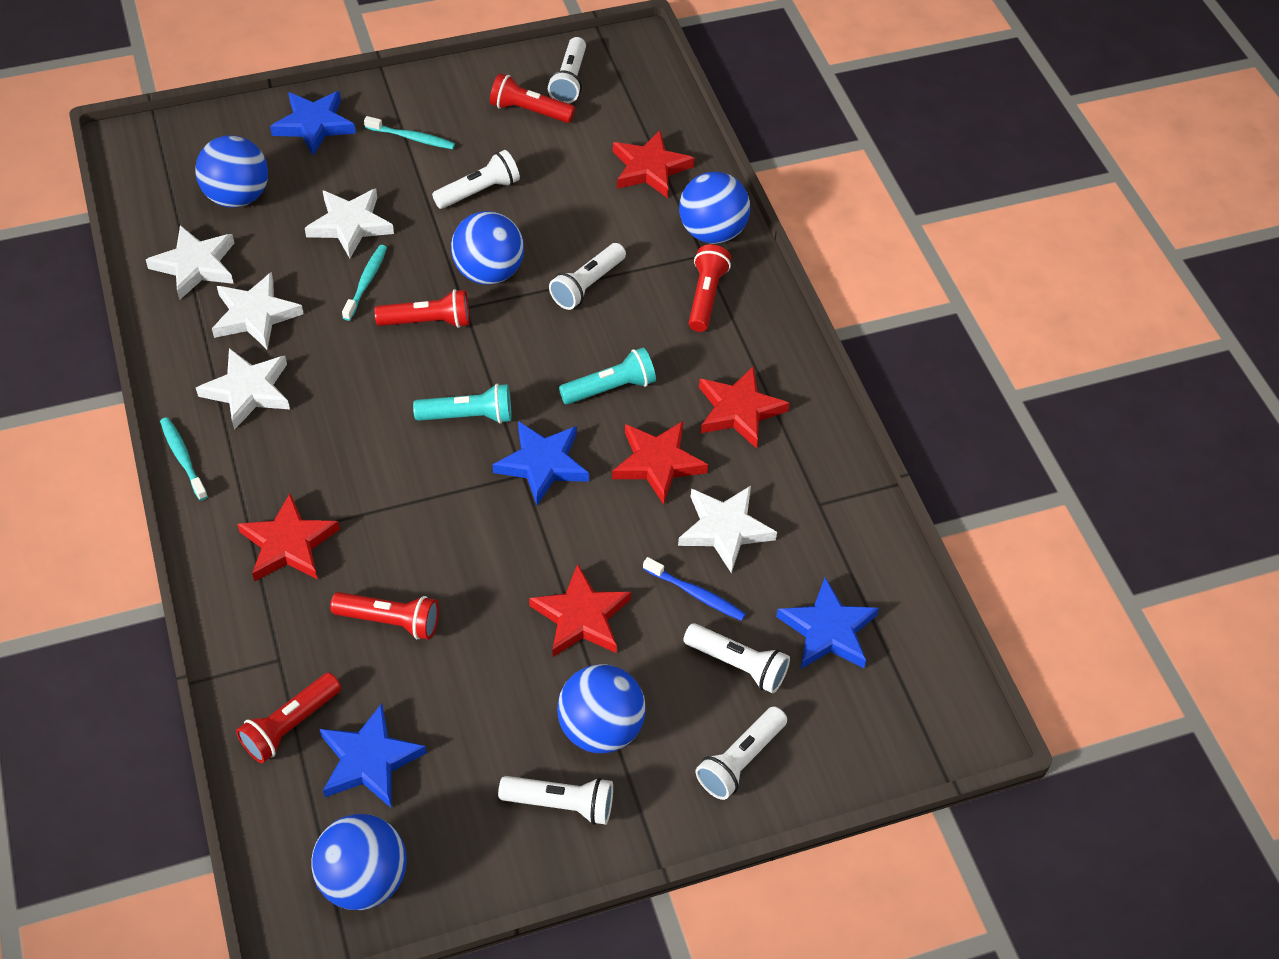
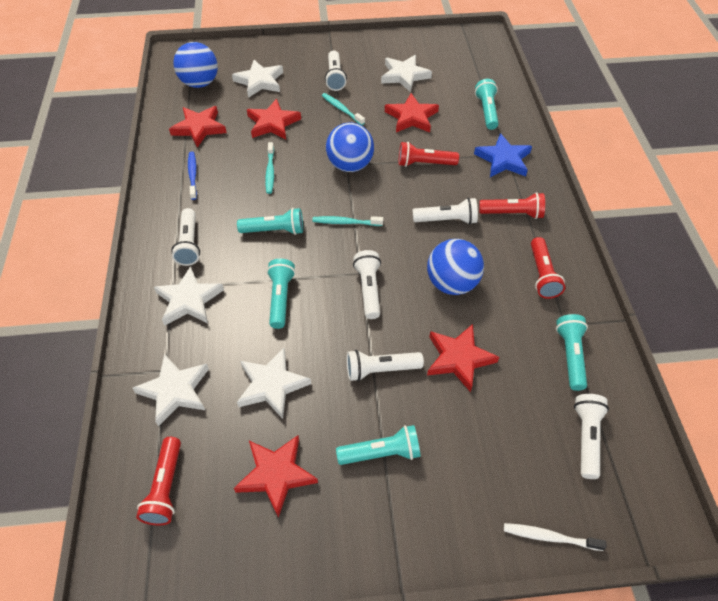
blue ball: 5 -> 3
blue star: 4 -> 1
red flashlight: 5 -> 4
turquoise flashlight: 2 -> 5
white toothbrush: 0 -> 1

